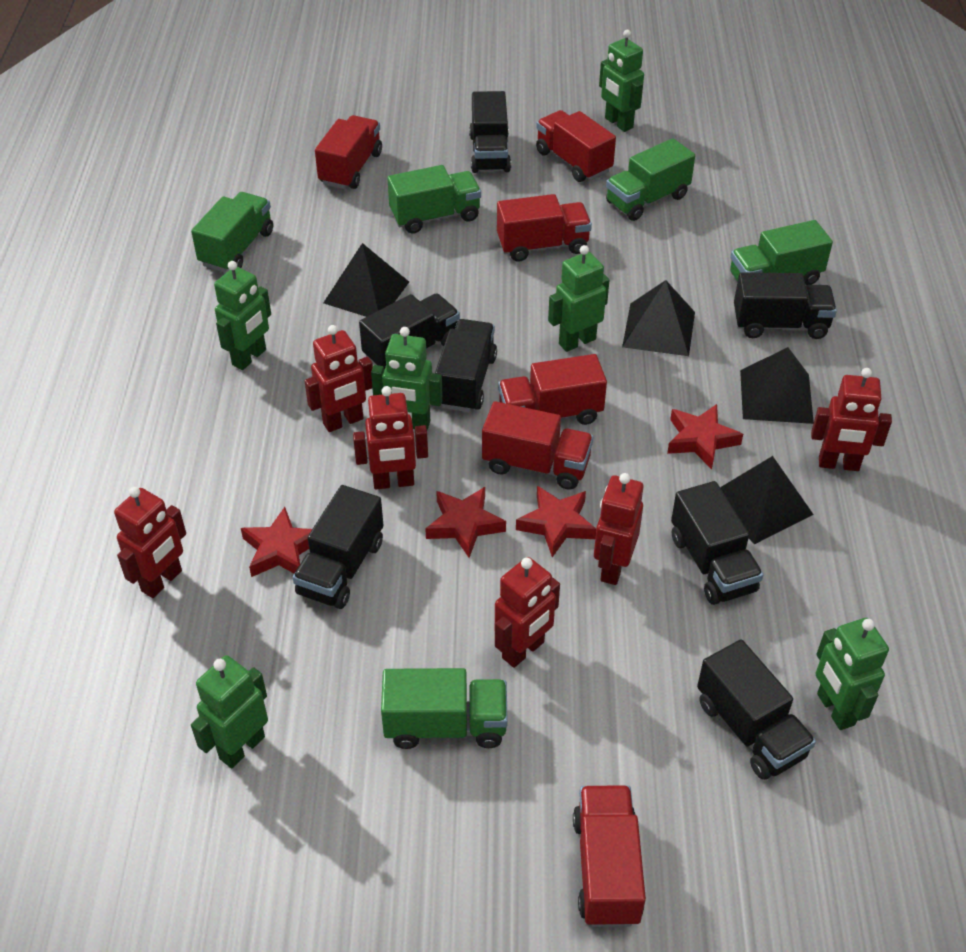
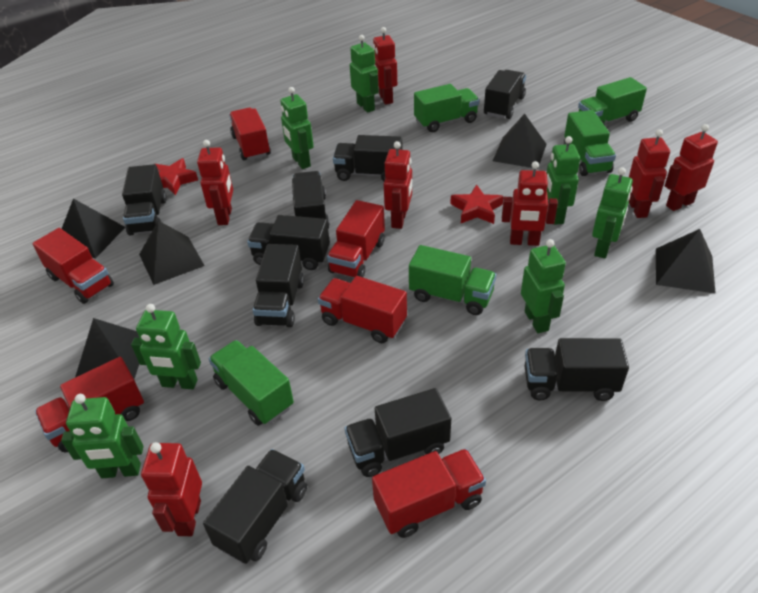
black pyramid: 4 -> 5
black truck: 7 -> 9
green robot: 6 -> 7
red robot: 6 -> 7
red star: 4 -> 2

